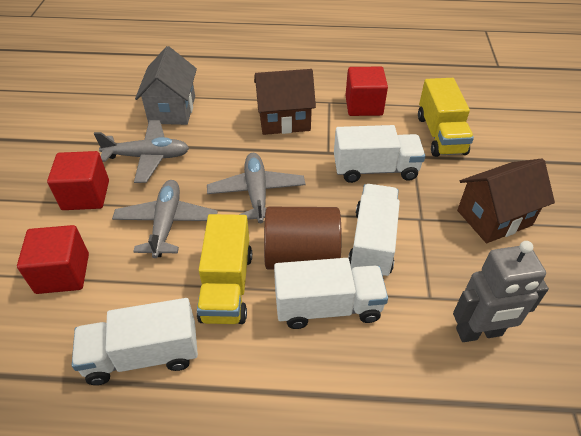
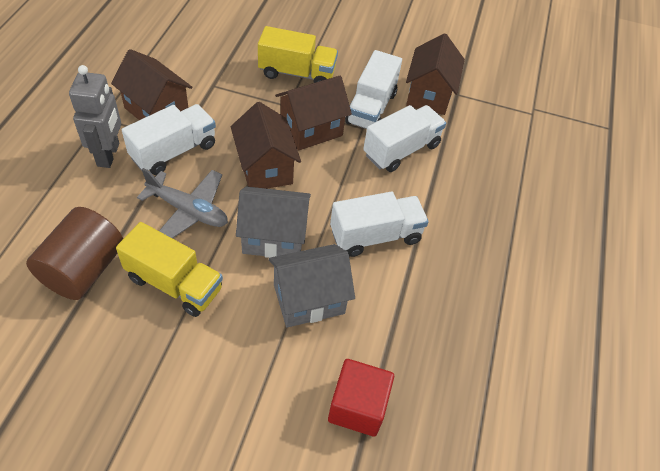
brown house: 2 -> 4
grey house: 1 -> 2
grey plane: 3 -> 1
red cube: 3 -> 1

